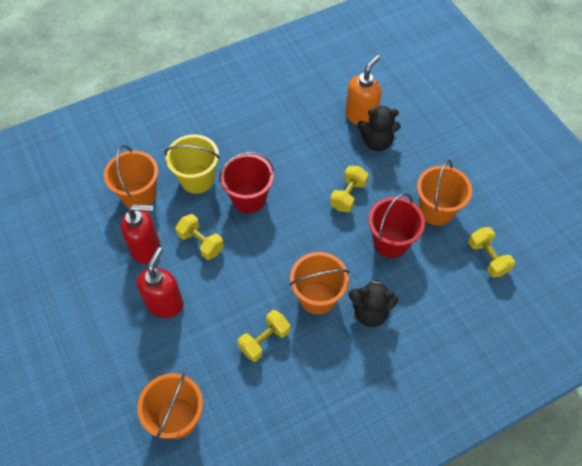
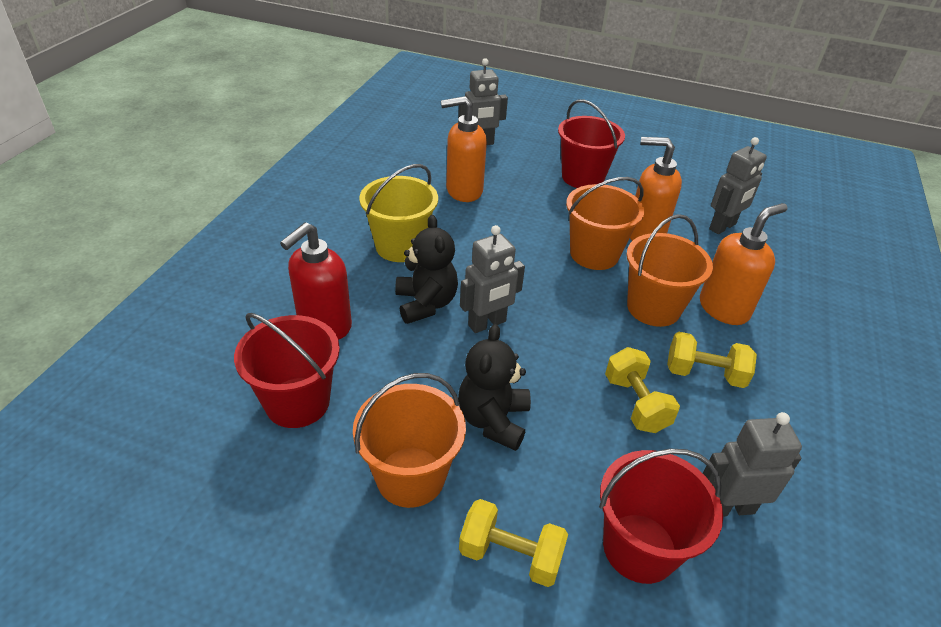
grey robot: 0 -> 4
orange bucket: 4 -> 3
orange soap dispenser: 1 -> 3
red bucket: 2 -> 3
red soap dispenser: 2 -> 1
yellow dumbbell: 4 -> 3

